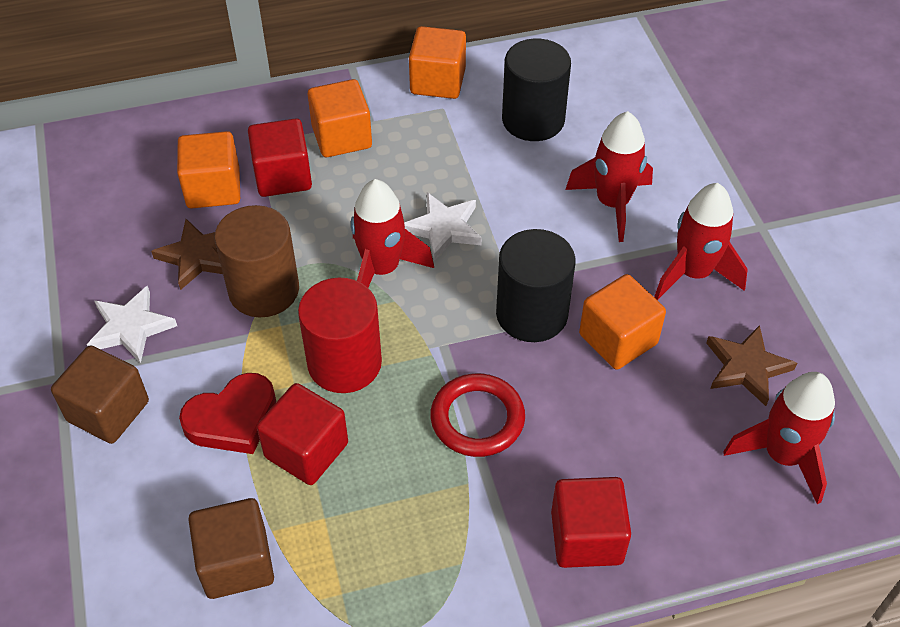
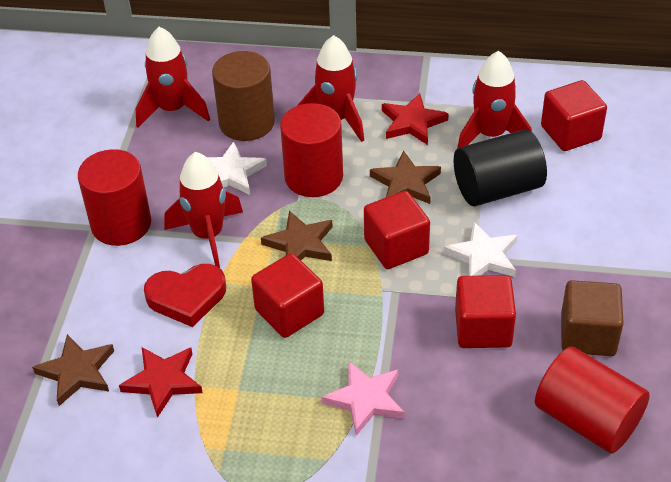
black cylinder: 2 -> 1
brown cube: 2 -> 1
brown star: 2 -> 3
orange cube: 4 -> 0
pink star: 0 -> 1
red cube: 3 -> 4
red cylinder: 1 -> 3
red ring: 1 -> 0
red star: 0 -> 2

